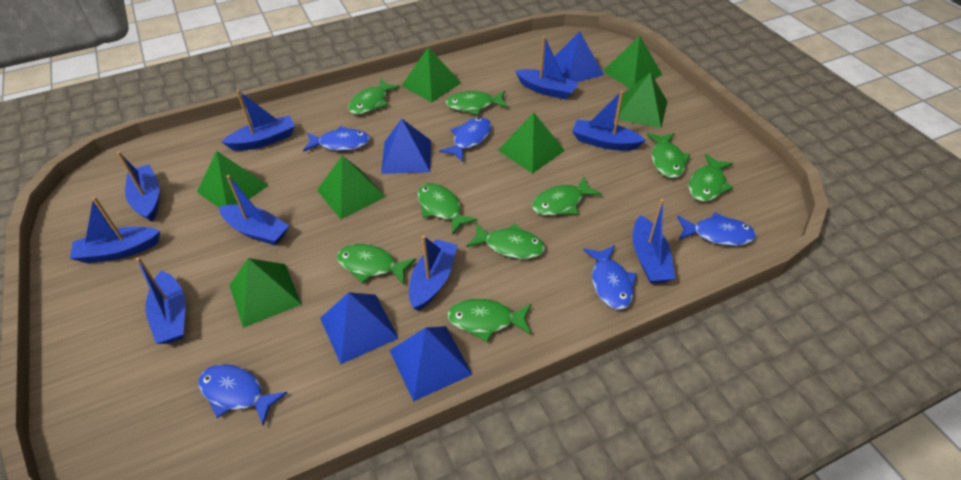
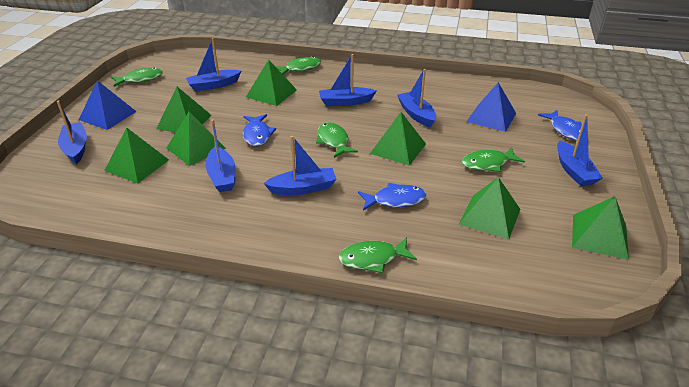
blue boat: 9 -> 7
blue fish: 5 -> 3
blue pyramid: 4 -> 2
green fish: 9 -> 5

